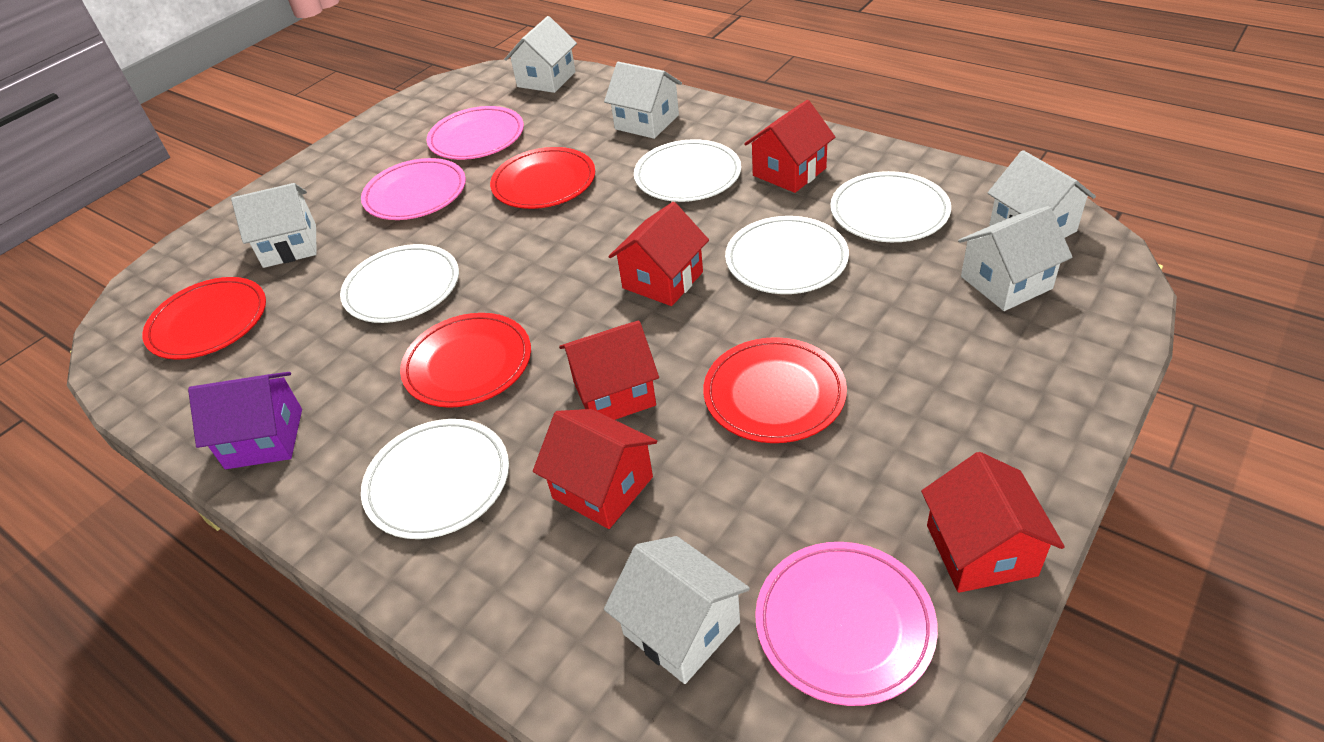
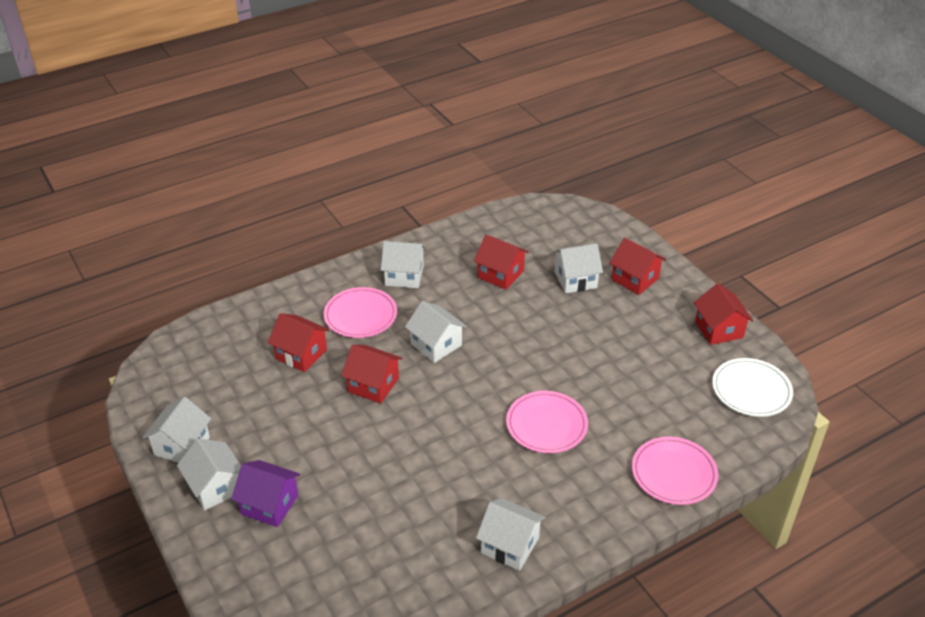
red plate: 4 -> 0
white plate: 5 -> 1

